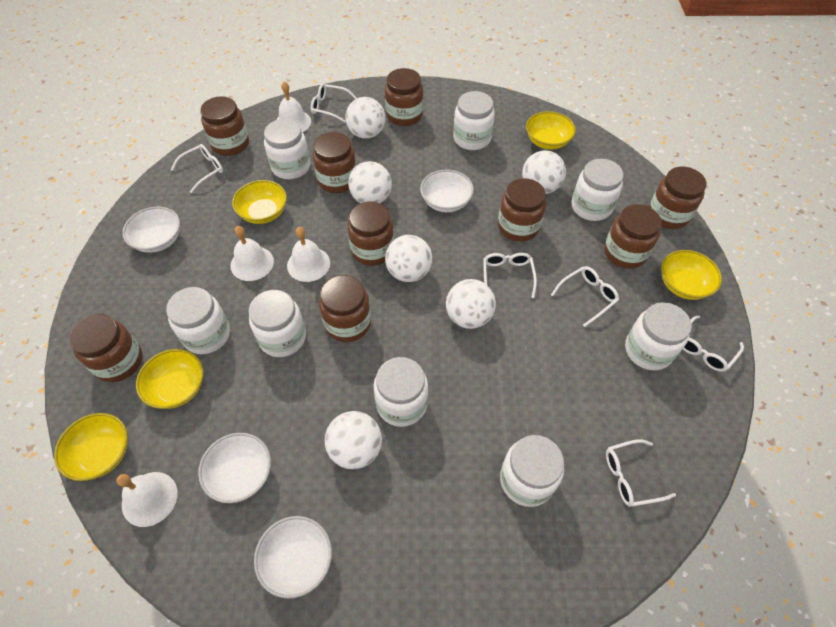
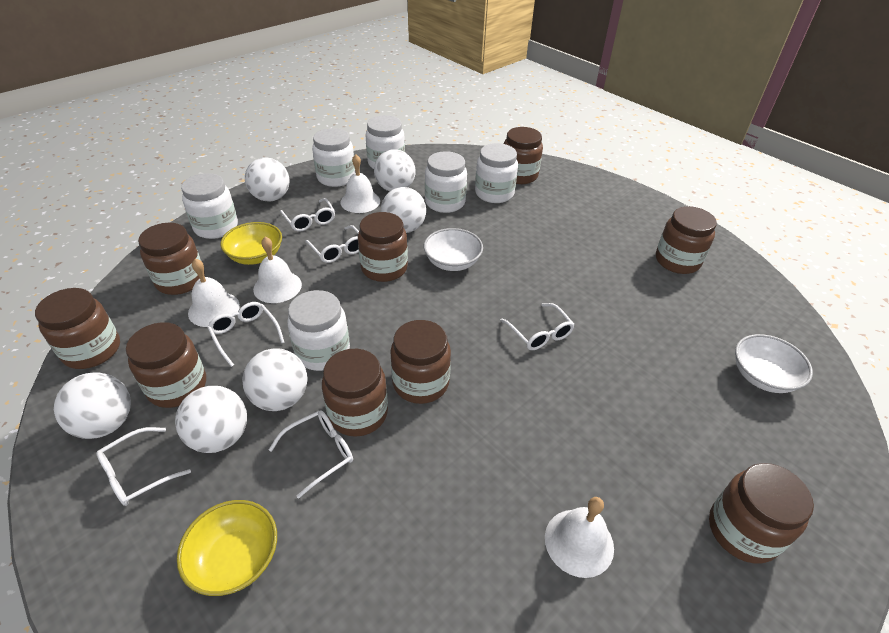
white bowl: 4 -> 2
white jar: 8 -> 6
yellow bowl: 5 -> 2

